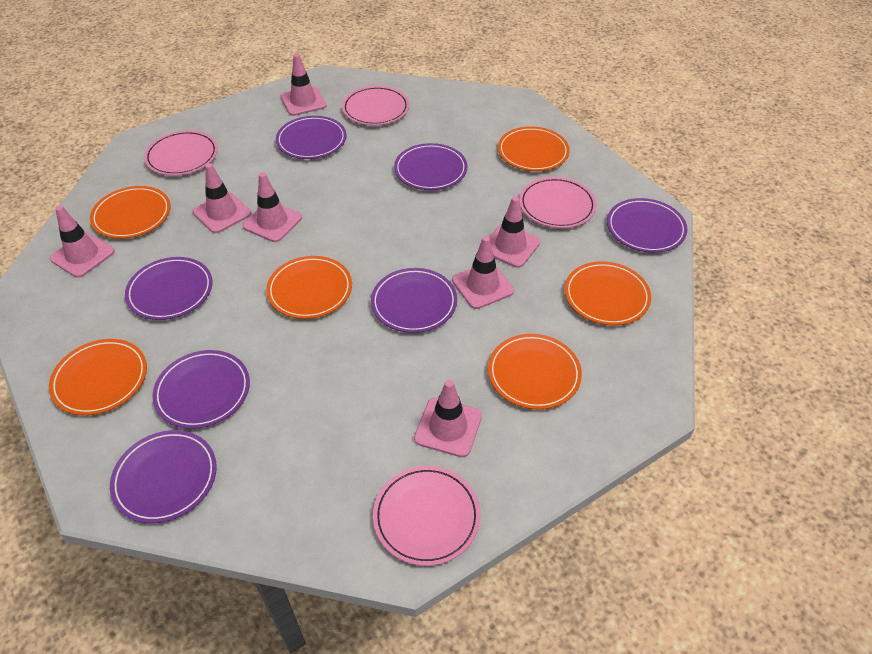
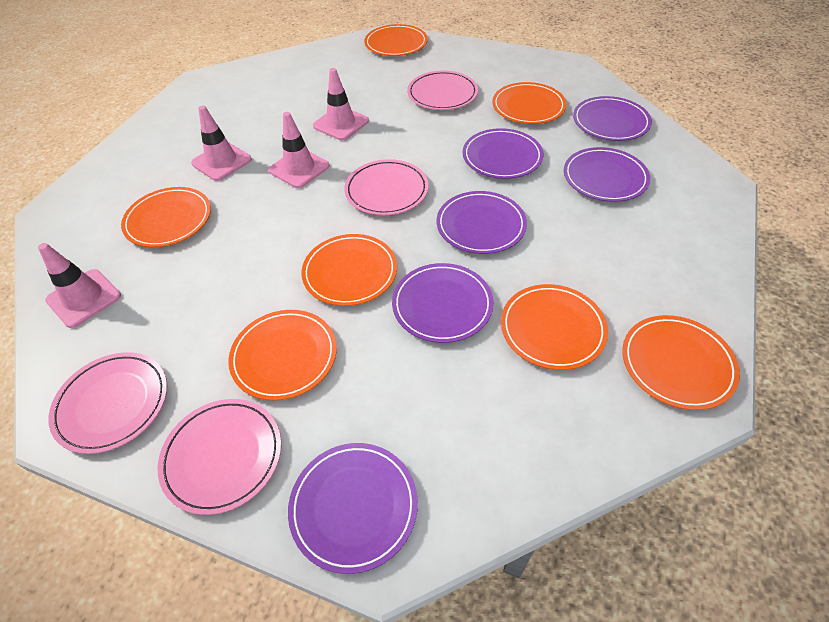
orange plate: 6 -> 7
pink traffic cone: 7 -> 4
purple plate: 7 -> 6

